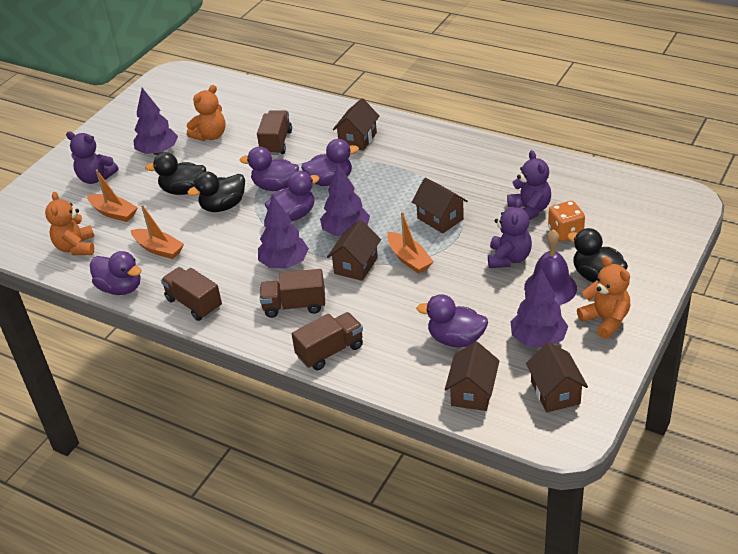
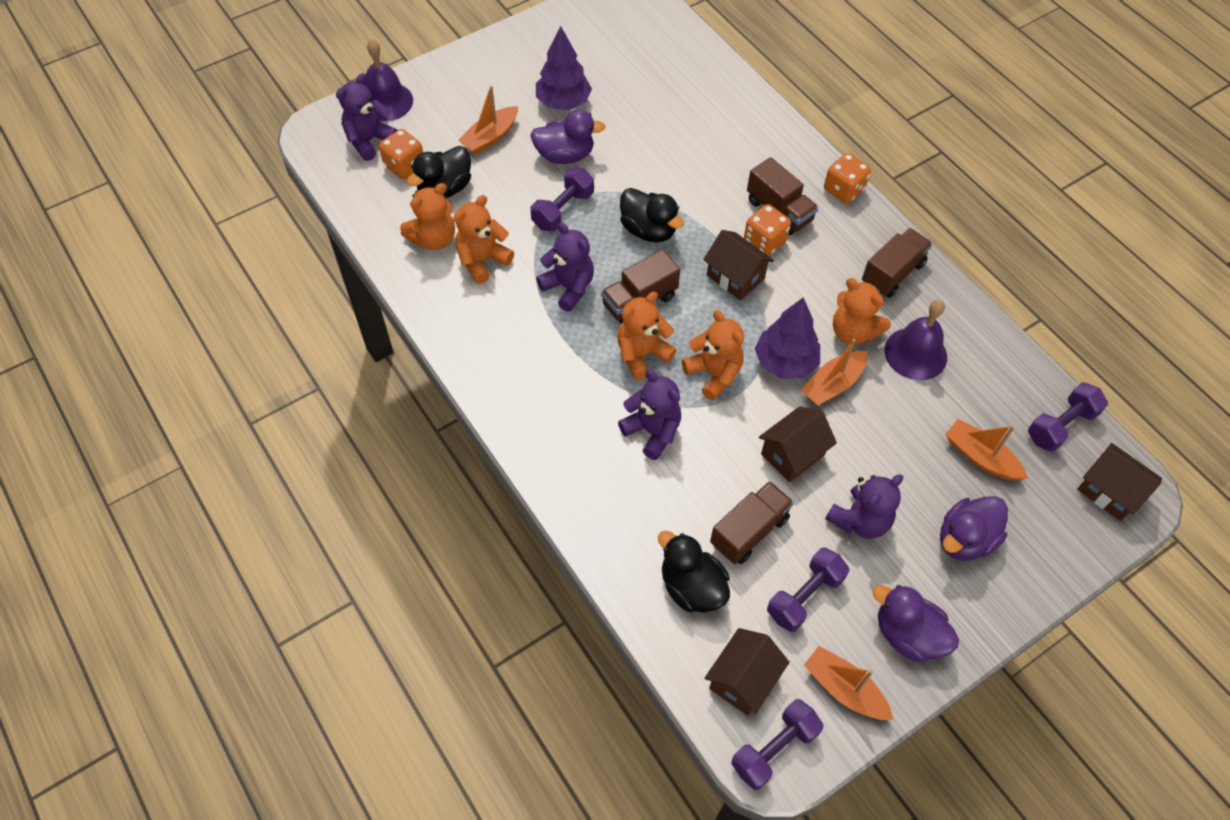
brown house: 5 -> 4
orange boat: 3 -> 4
orange dice: 1 -> 3
orange teddy bear: 3 -> 5
purple bell: 1 -> 2
purple duck: 5 -> 3
purple dumbbell: 0 -> 4
purple teddy bear: 3 -> 4
purple tree: 4 -> 2

